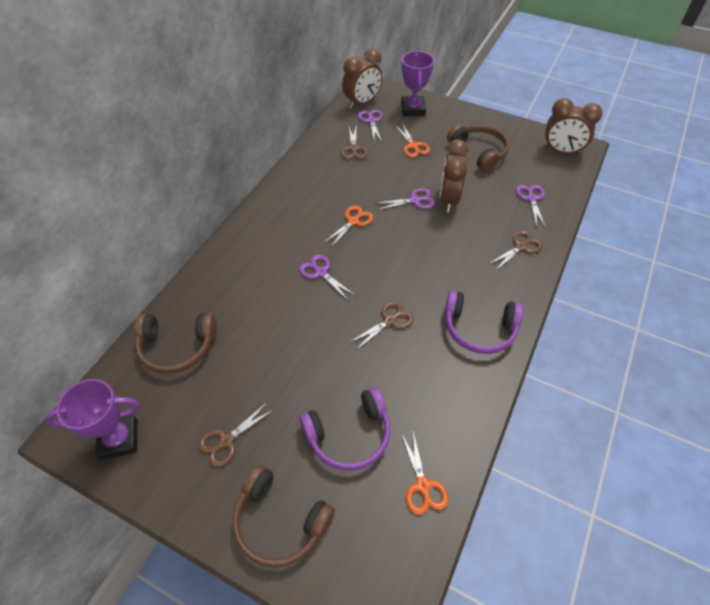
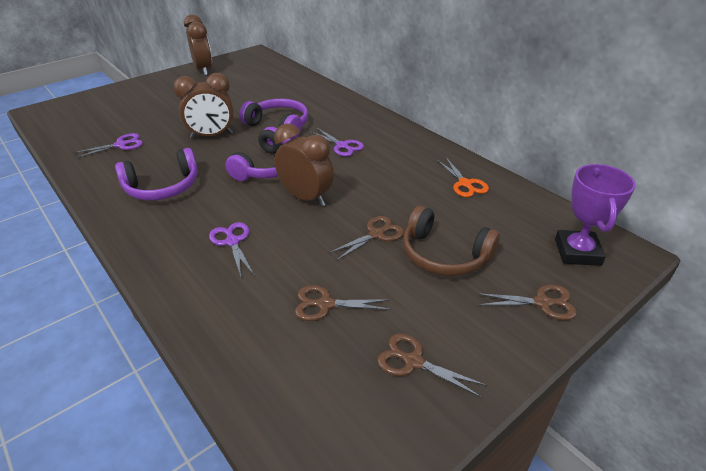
brown headphones: 3 -> 1
orange scissors: 3 -> 1
purple headphones: 2 -> 3
purple scissors: 4 -> 3
purple trophy: 2 -> 1

